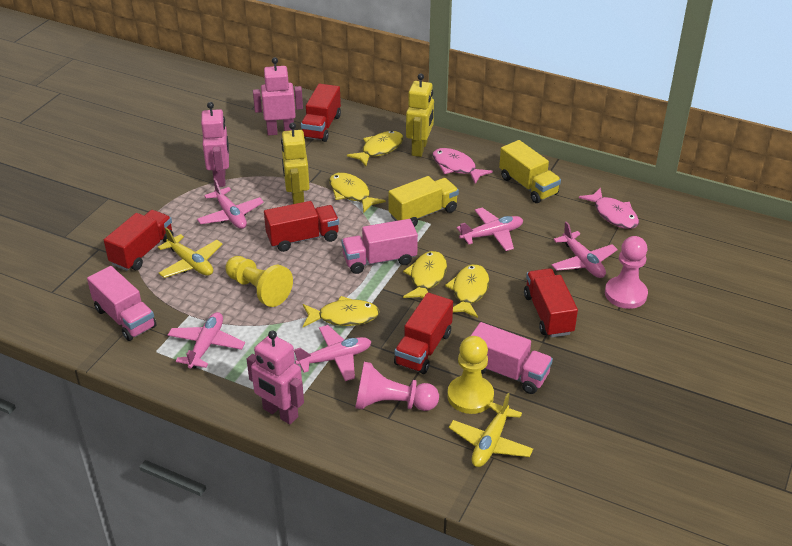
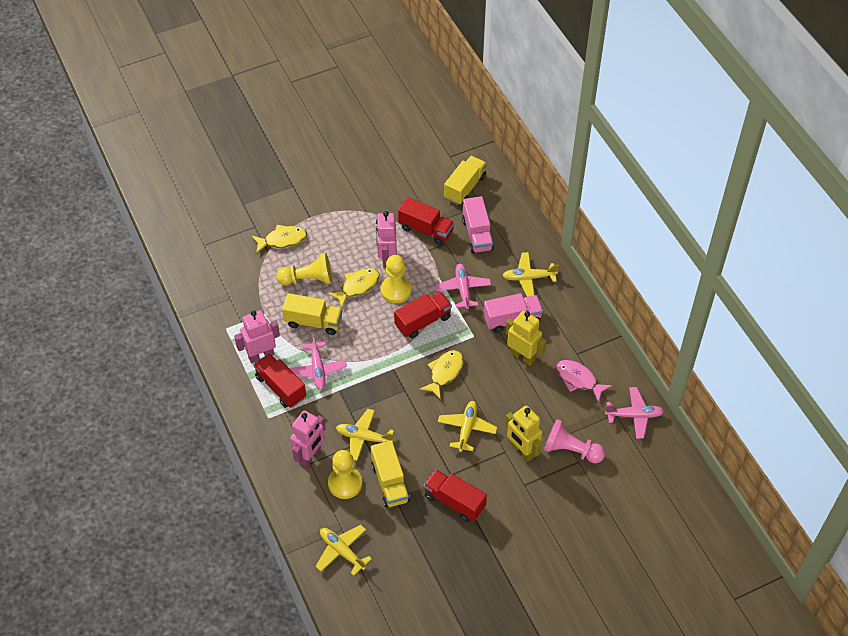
pink fish: 2 -> 1
pink pawn: 2 -> 1
pink plane: 5 -> 3
pink truck: 3 -> 2
red truck: 5 -> 4
yellow fish: 5 -> 3
yellow pawn: 2 -> 3
yellow plane: 2 -> 4
yellow truck: 2 -> 3

